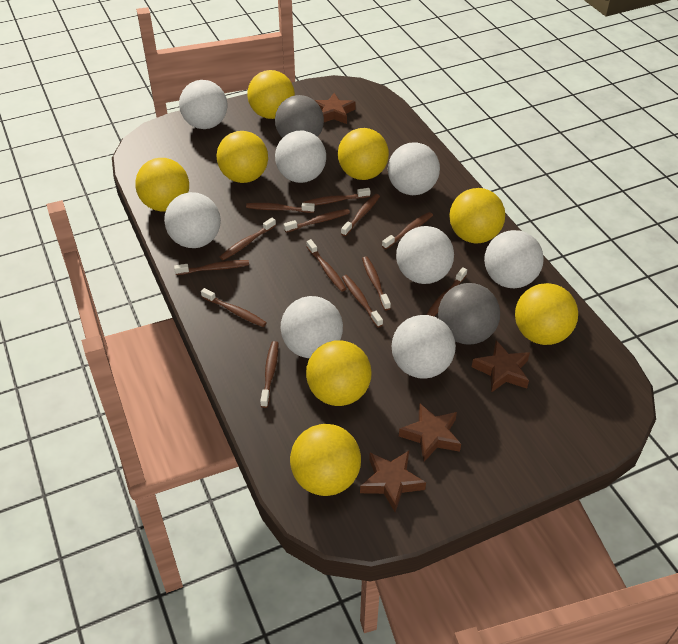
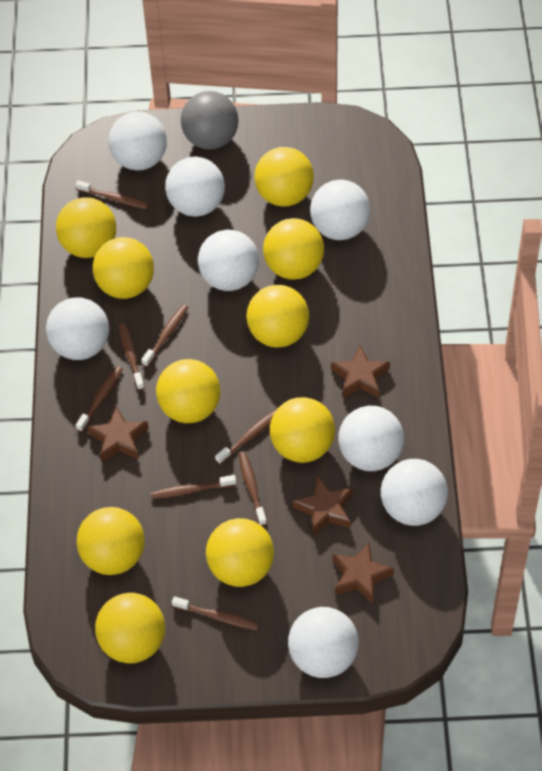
brown toothbrush: 13 -> 8
grey ball: 2 -> 1
yellow ball: 8 -> 10

